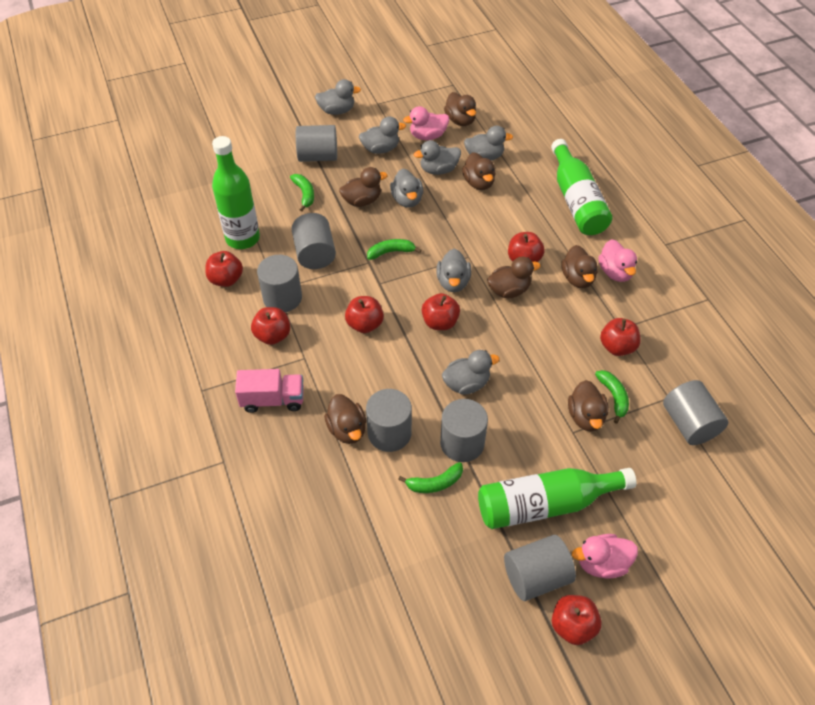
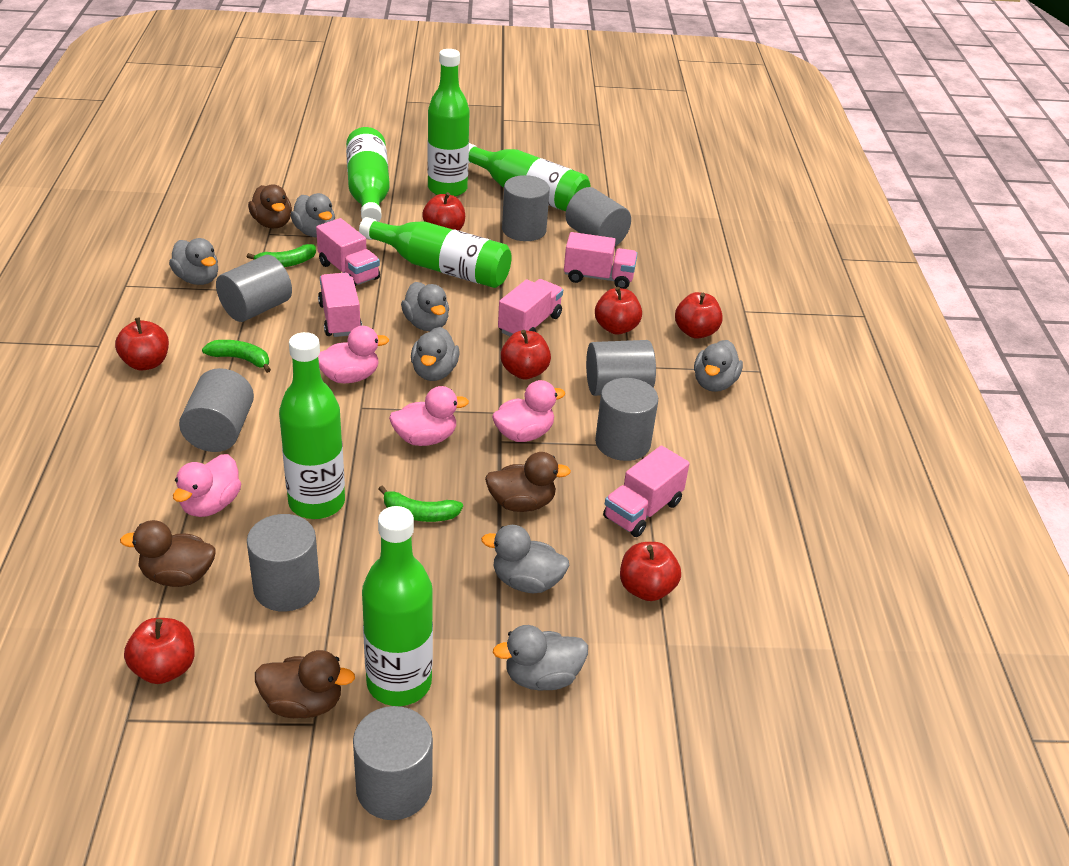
brown duck: 7 -> 4
green banana: 4 -> 3
green bottle: 3 -> 6
grey cylinder: 7 -> 8
pink duck: 3 -> 4
pink truck: 1 -> 5

